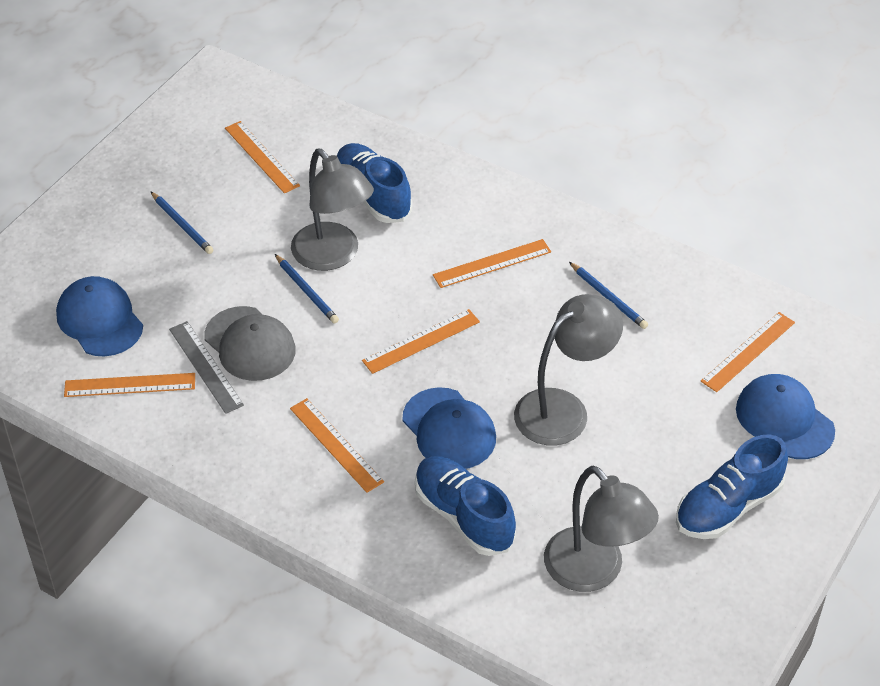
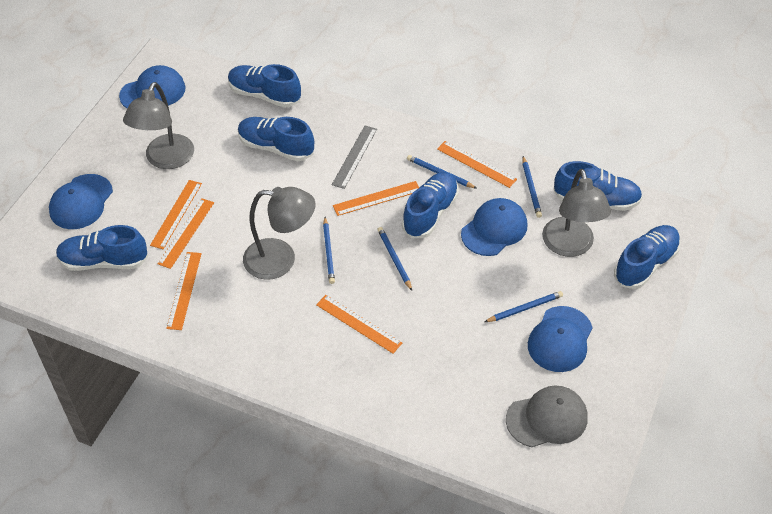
blue cap: 3 -> 4
blue pencil: 3 -> 5
blue shoe: 3 -> 6

